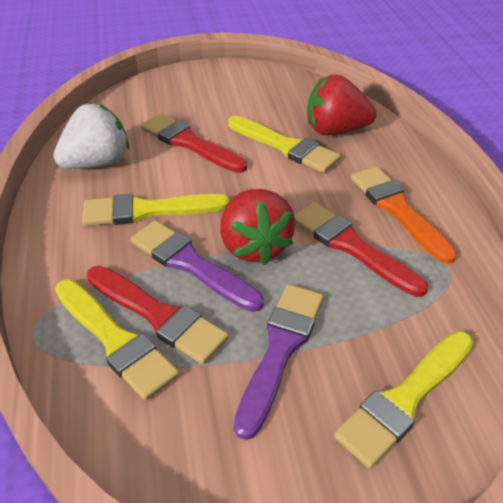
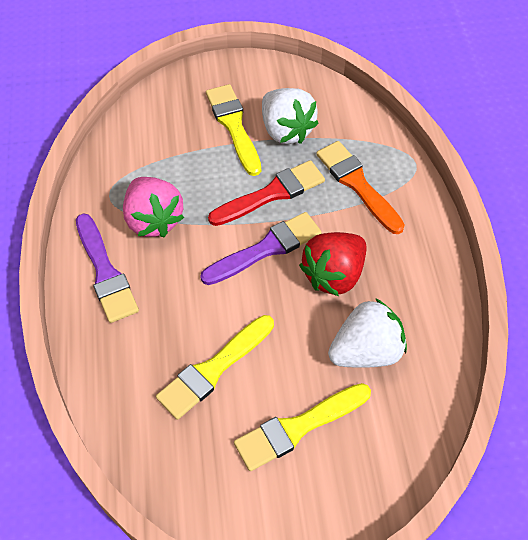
pink strawberry: 0 -> 1
red brush: 3 -> 1
red strawberry: 2 -> 1
white strawberry: 1 -> 2
yellow brush: 4 -> 3

